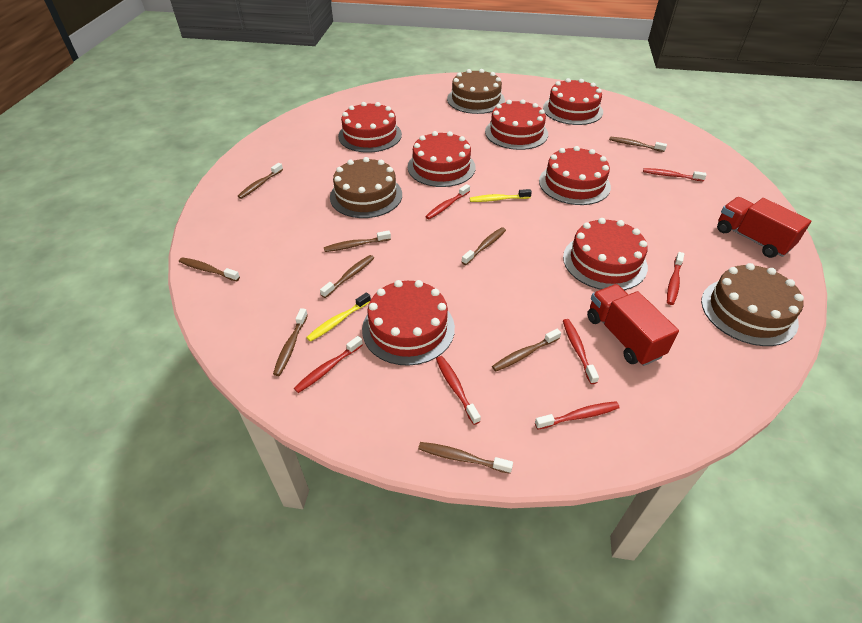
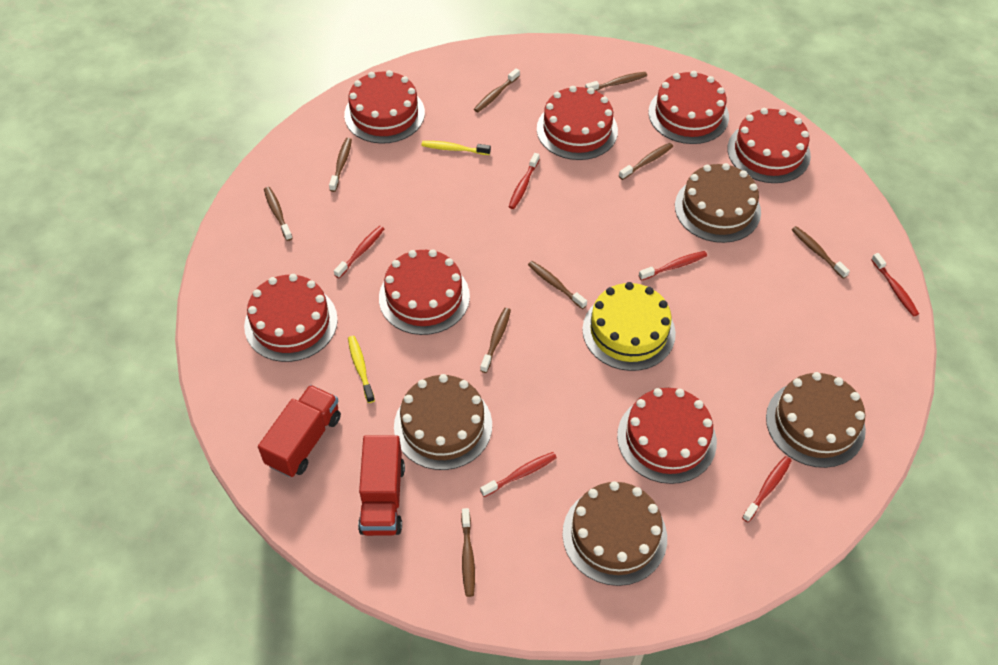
brown cake: 3 -> 4
red toothbrush: 7 -> 6
yellow cake: 0 -> 1

